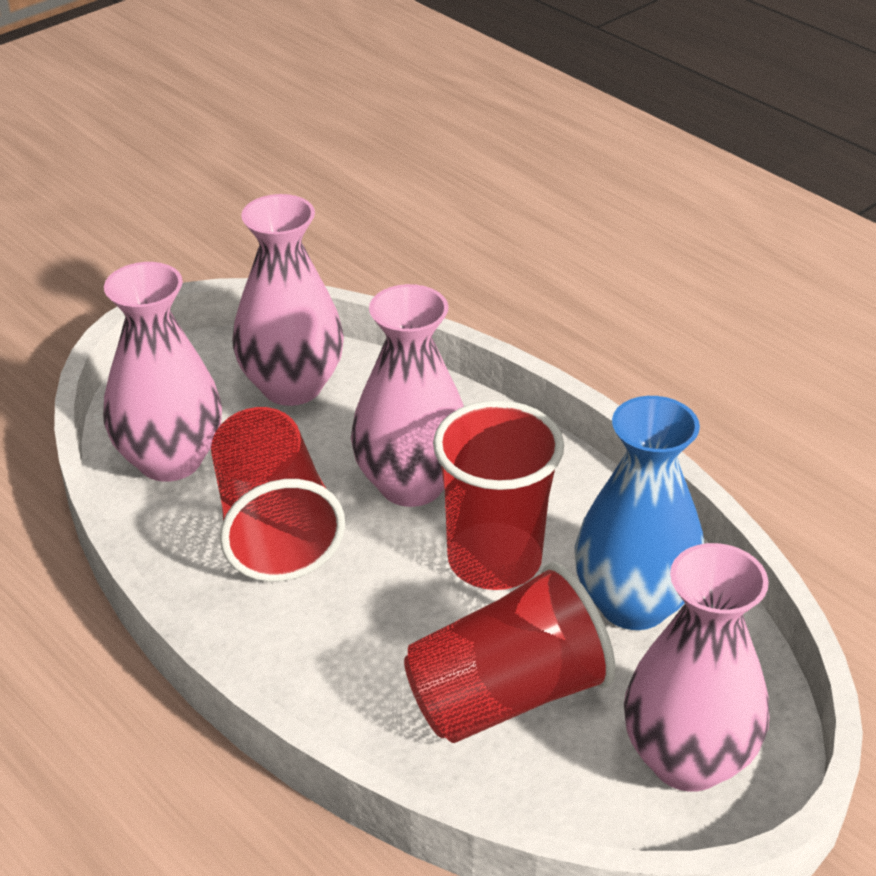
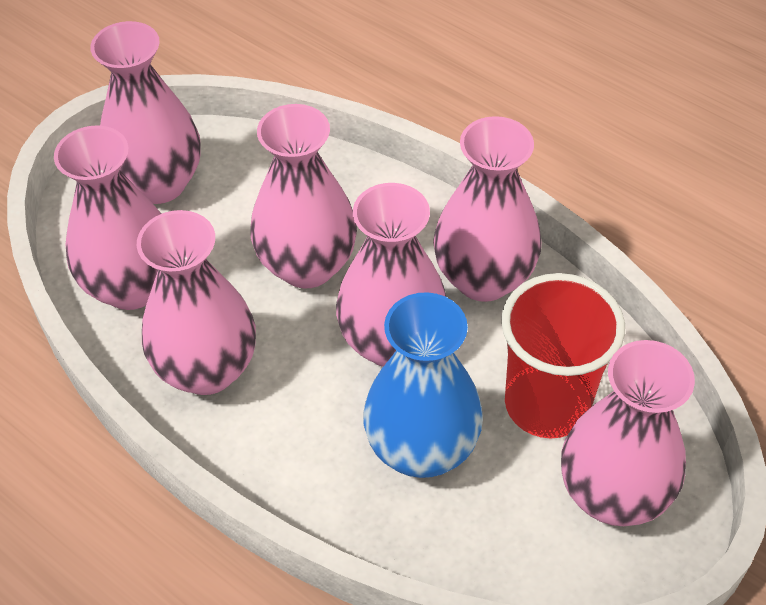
pink vase: 4 -> 7
red cup: 3 -> 1

